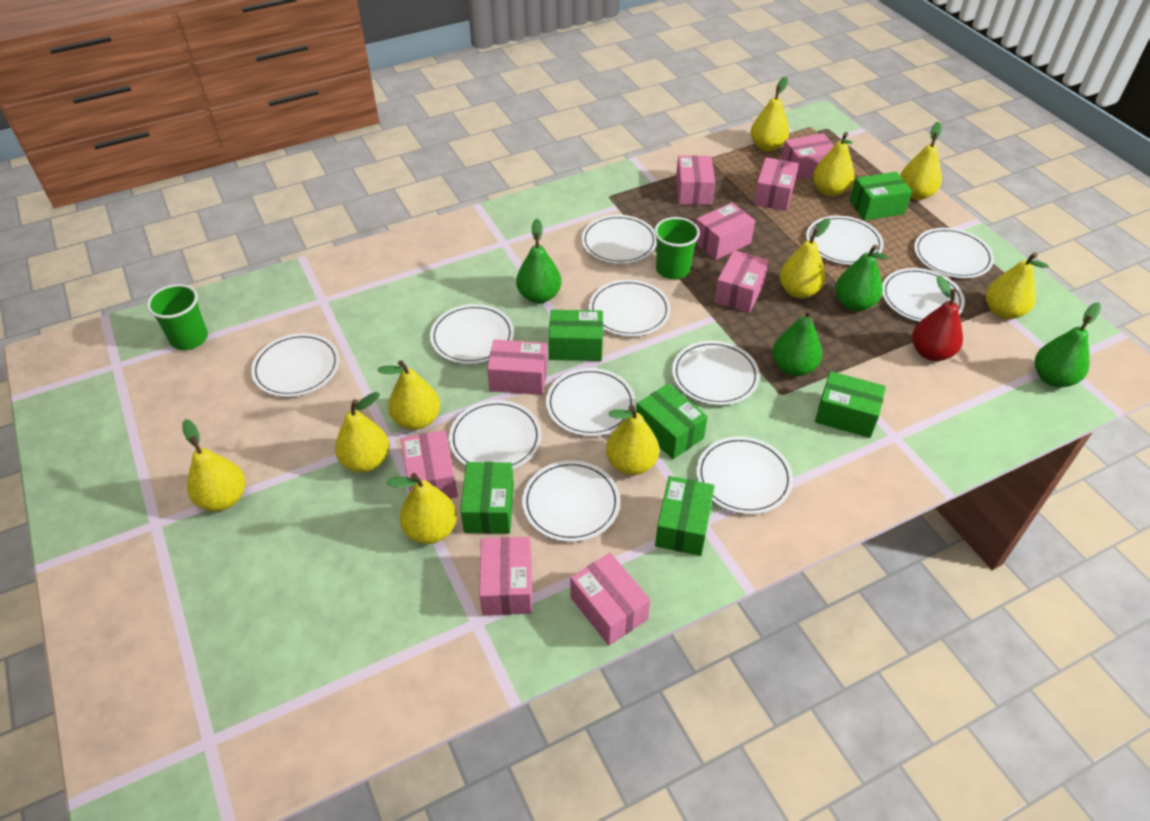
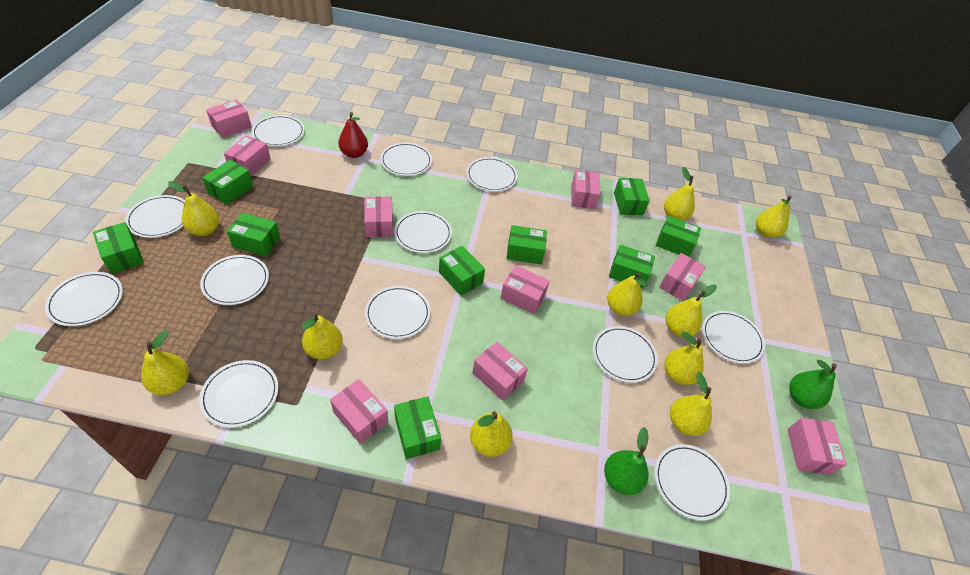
green box: 6 -> 9
green cup: 2 -> 0
green pear: 4 -> 2

